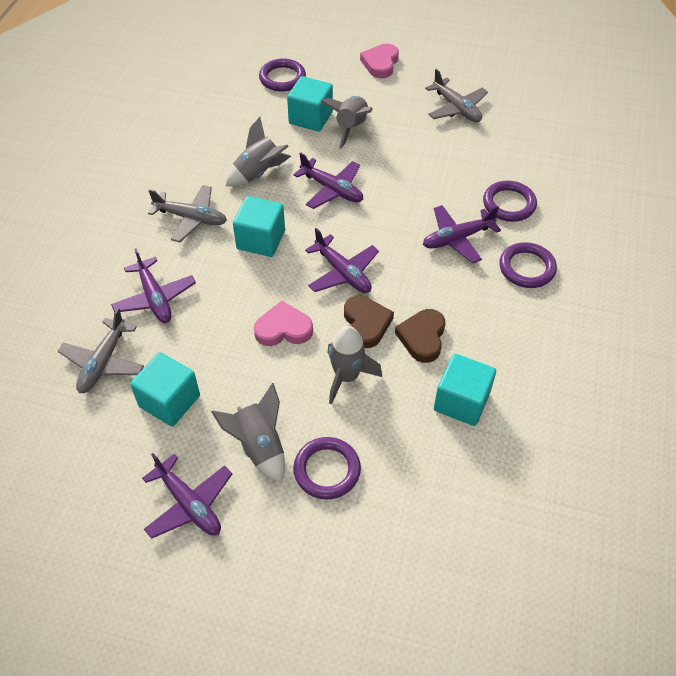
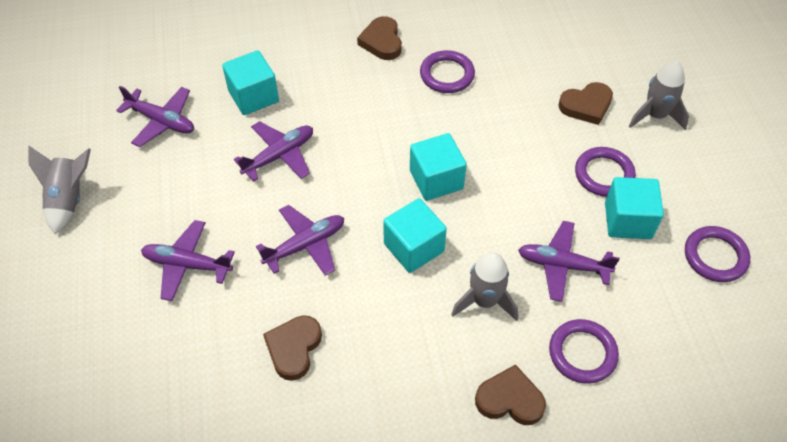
brown heart: 2 -> 4
grey plane: 3 -> 0
grey rocket: 4 -> 3
pink heart: 2 -> 0

